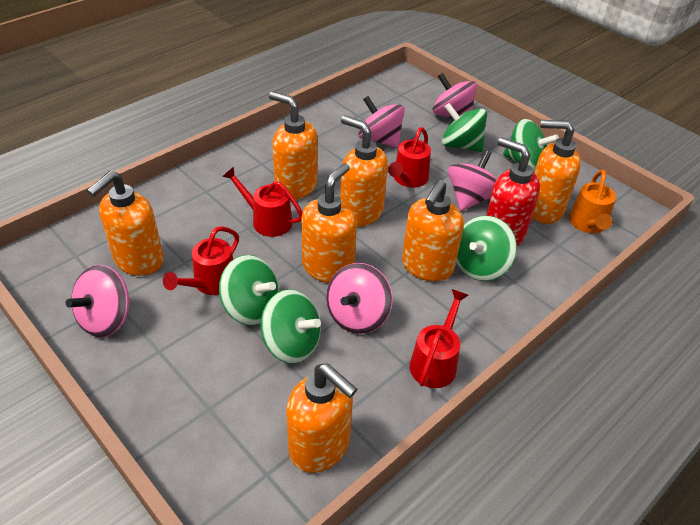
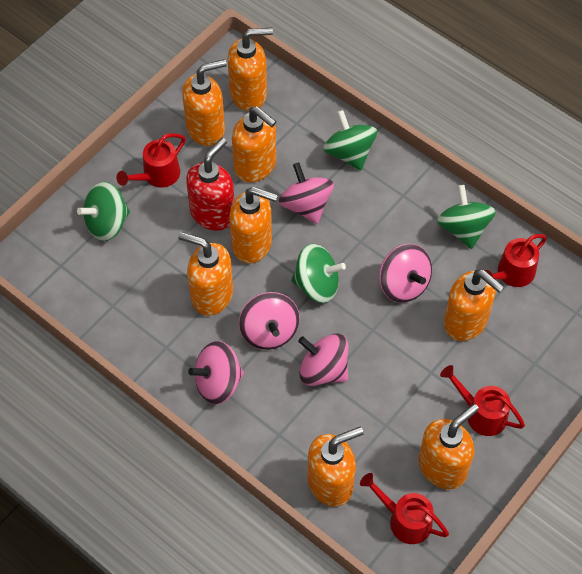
green spinning top: 5 -> 4
orange soap dispenser: 7 -> 8
orange watering can: 1 -> 0

